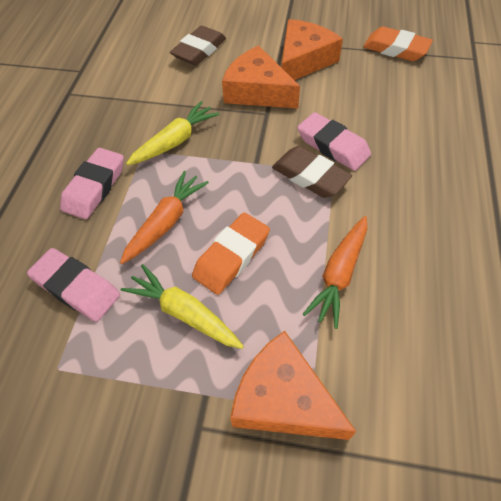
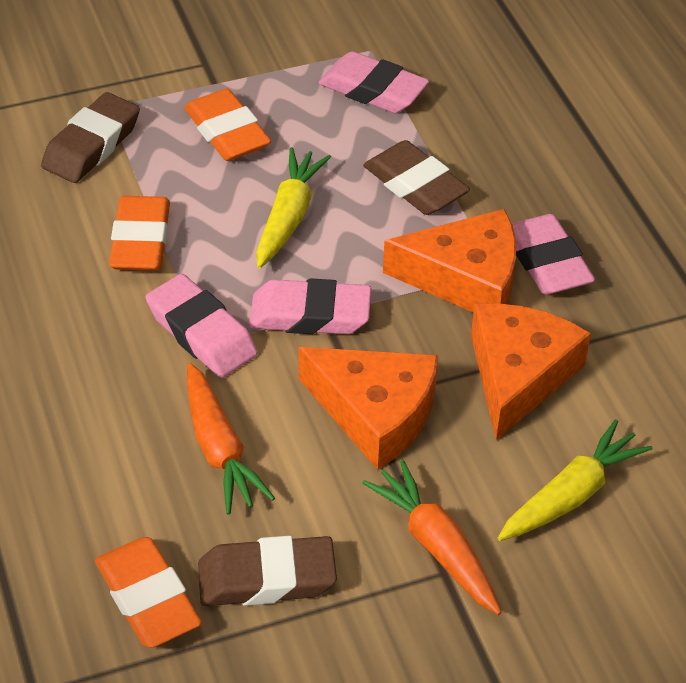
brown eraser: 2 -> 3
orange eraser: 2 -> 3
pink eraser: 3 -> 4

